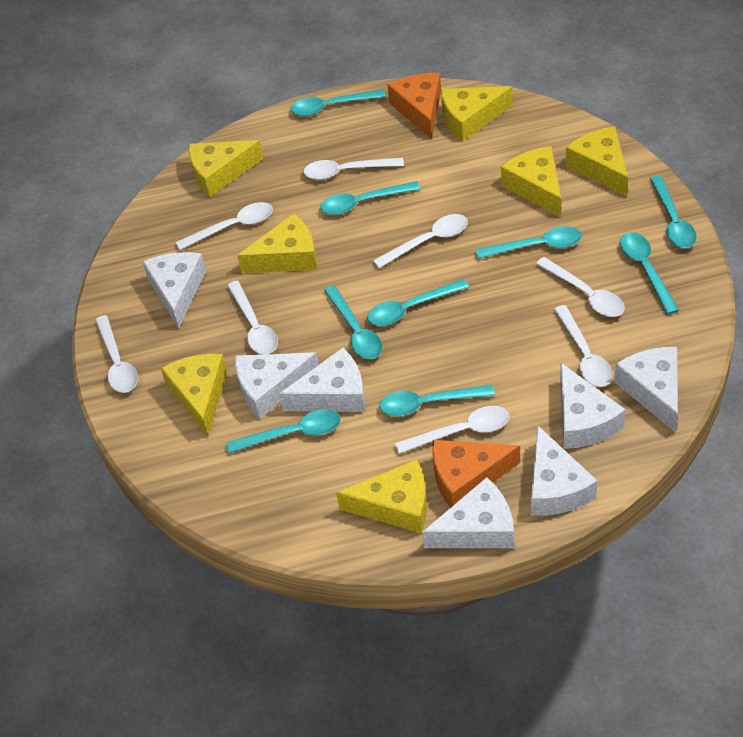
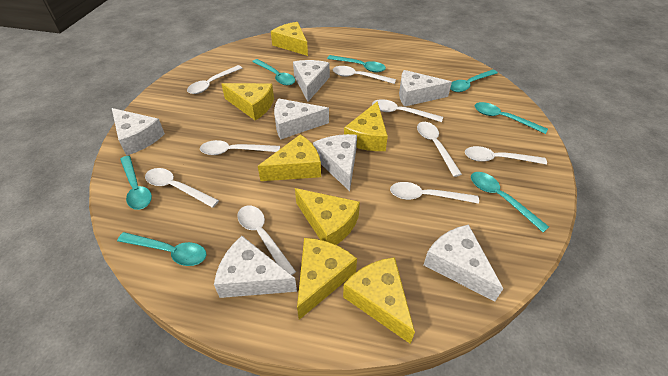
orange cheese: 2 -> 0
turquoise spoon: 9 -> 7
white spoon: 8 -> 9

